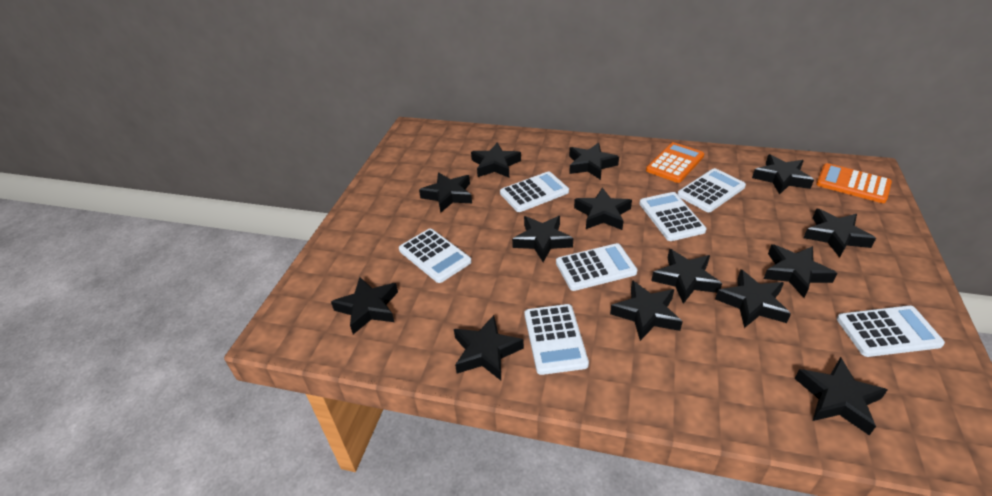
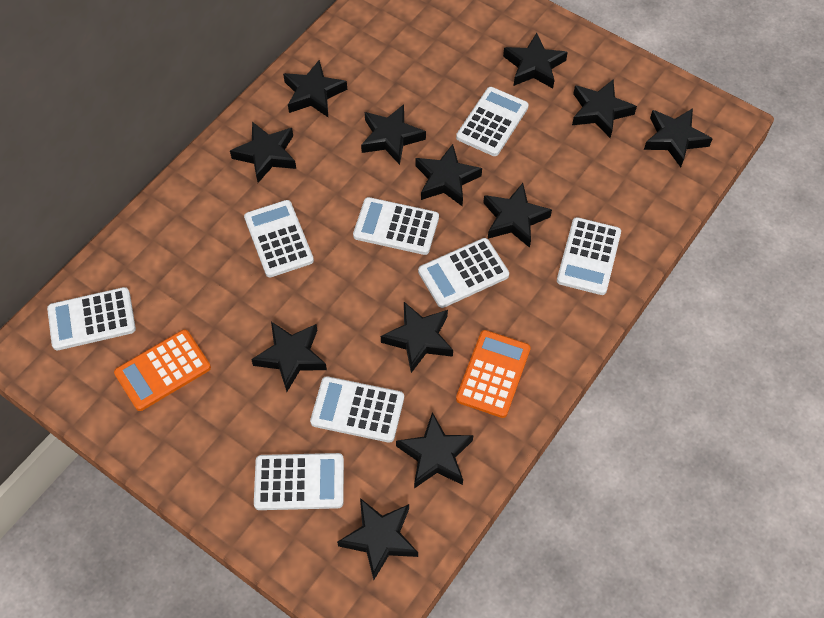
black star: 14 -> 12
white calculator: 7 -> 8

